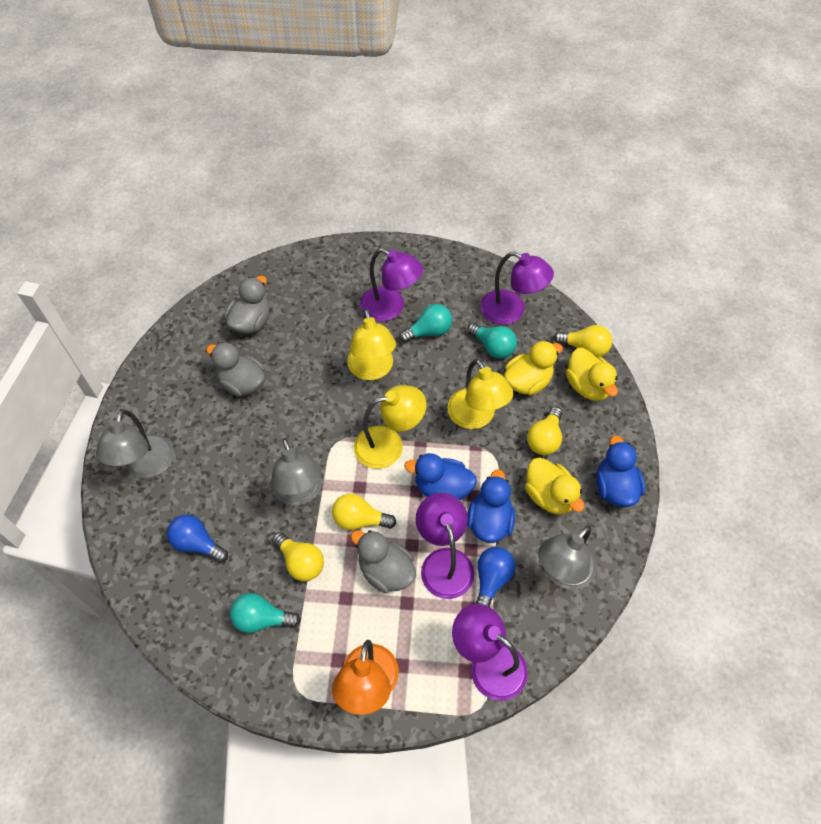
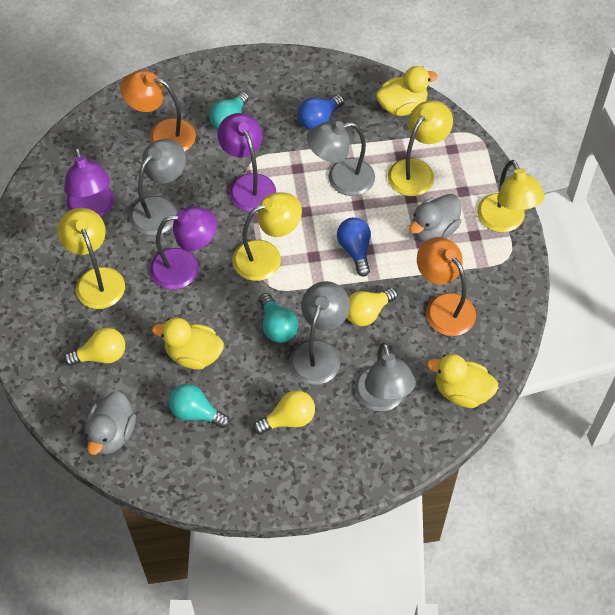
blue duck: 3 -> 0
grey duck: 3 -> 2
grey lamp: 3 -> 4
orange lamp: 1 -> 2
purple lamp: 4 -> 3
yellow lamp: 3 -> 4
yellow light bulb: 4 -> 3

